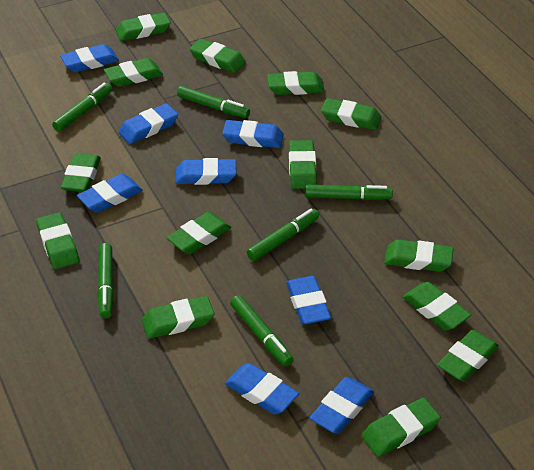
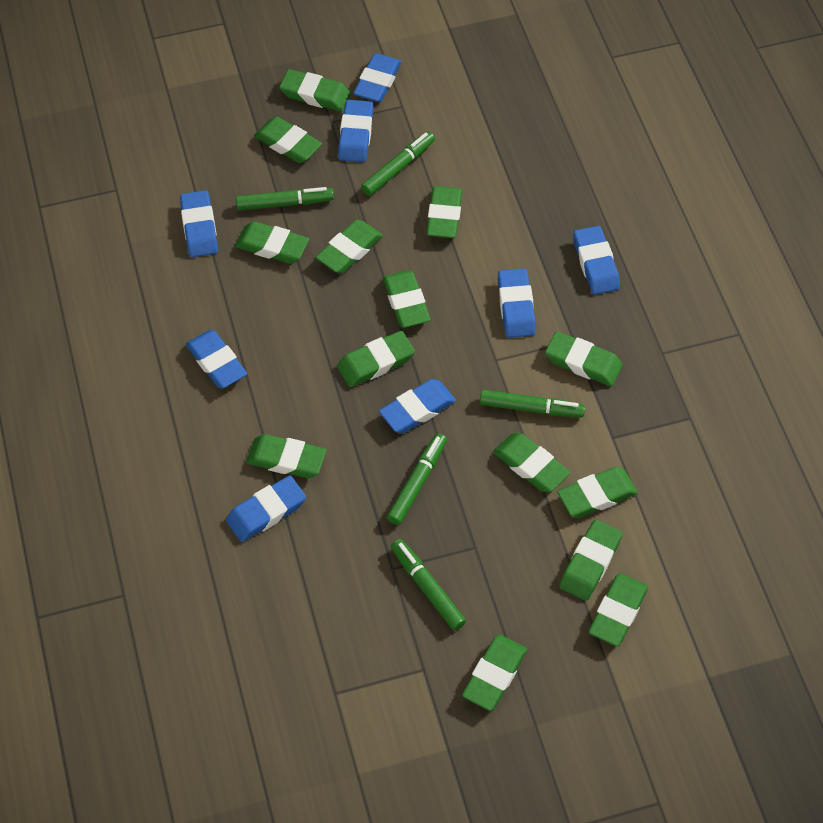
green marker: 6 -> 5

